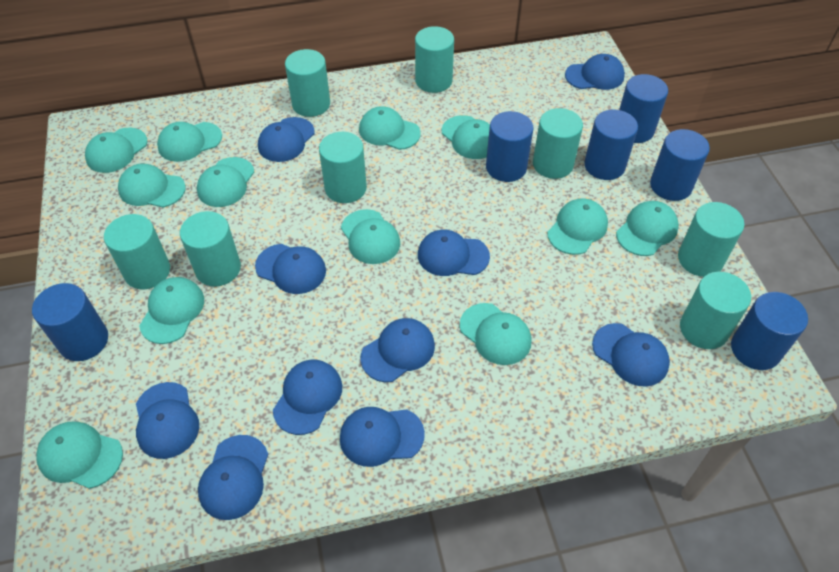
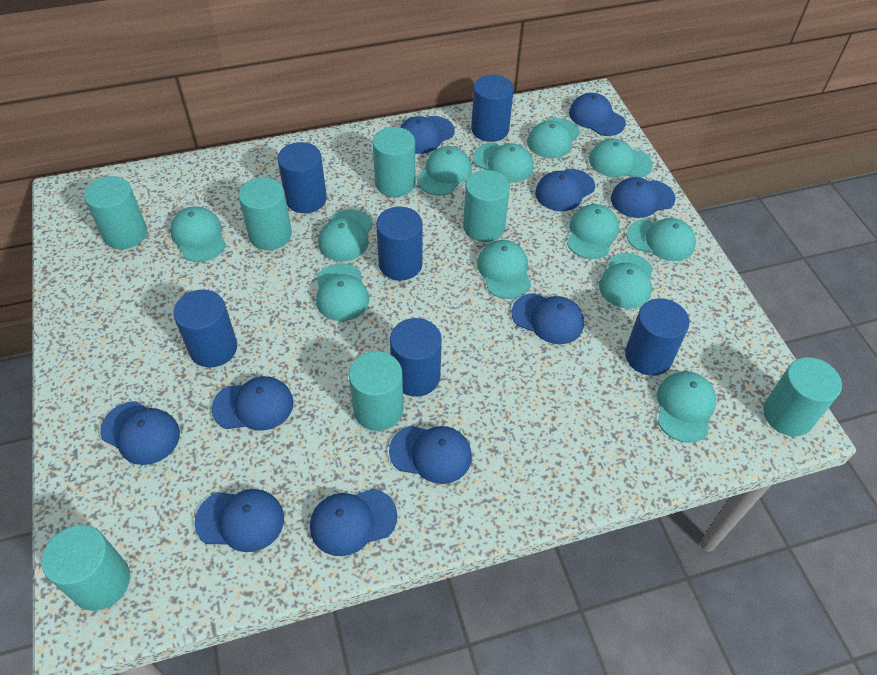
turquoise cylinder: 8 -> 7

